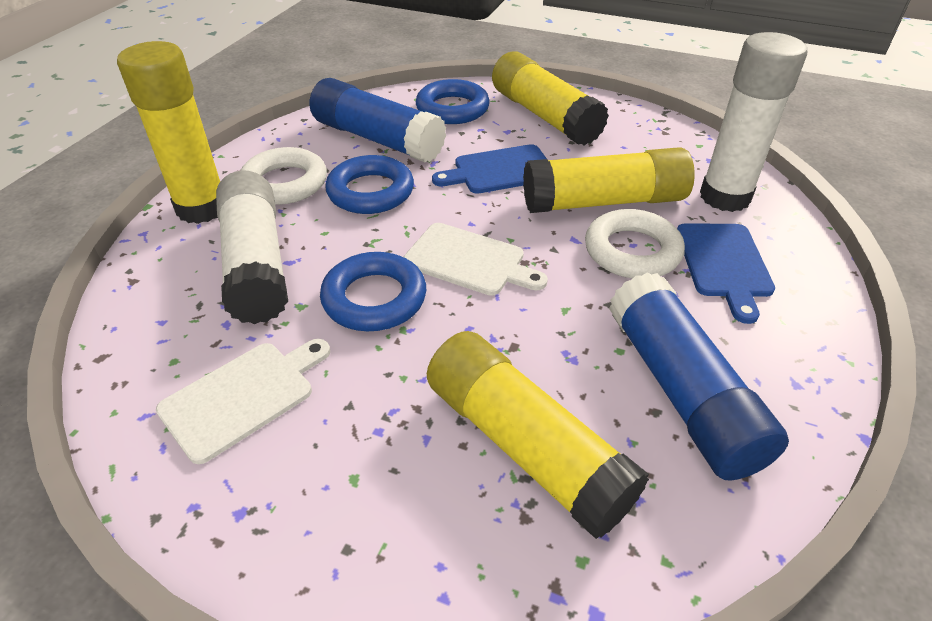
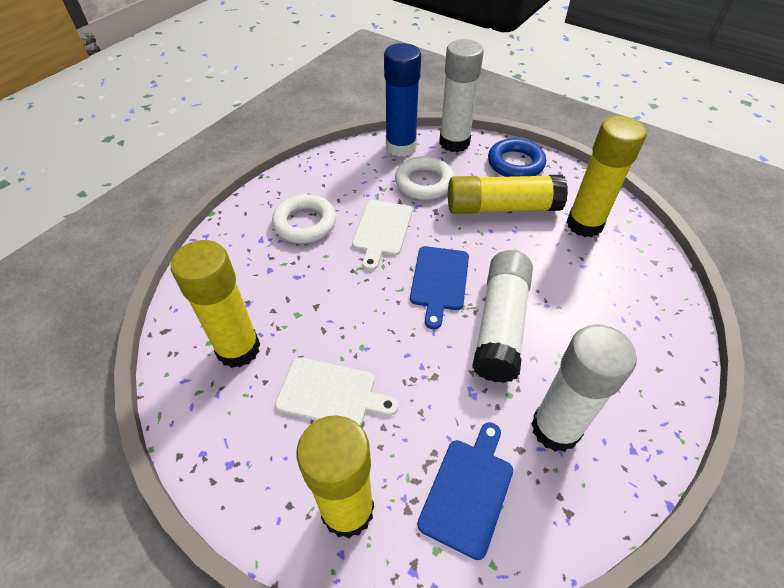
blue glue stick: 2 -> 1
blue ring: 3 -> 1
white glue stick: 2 -> 3

